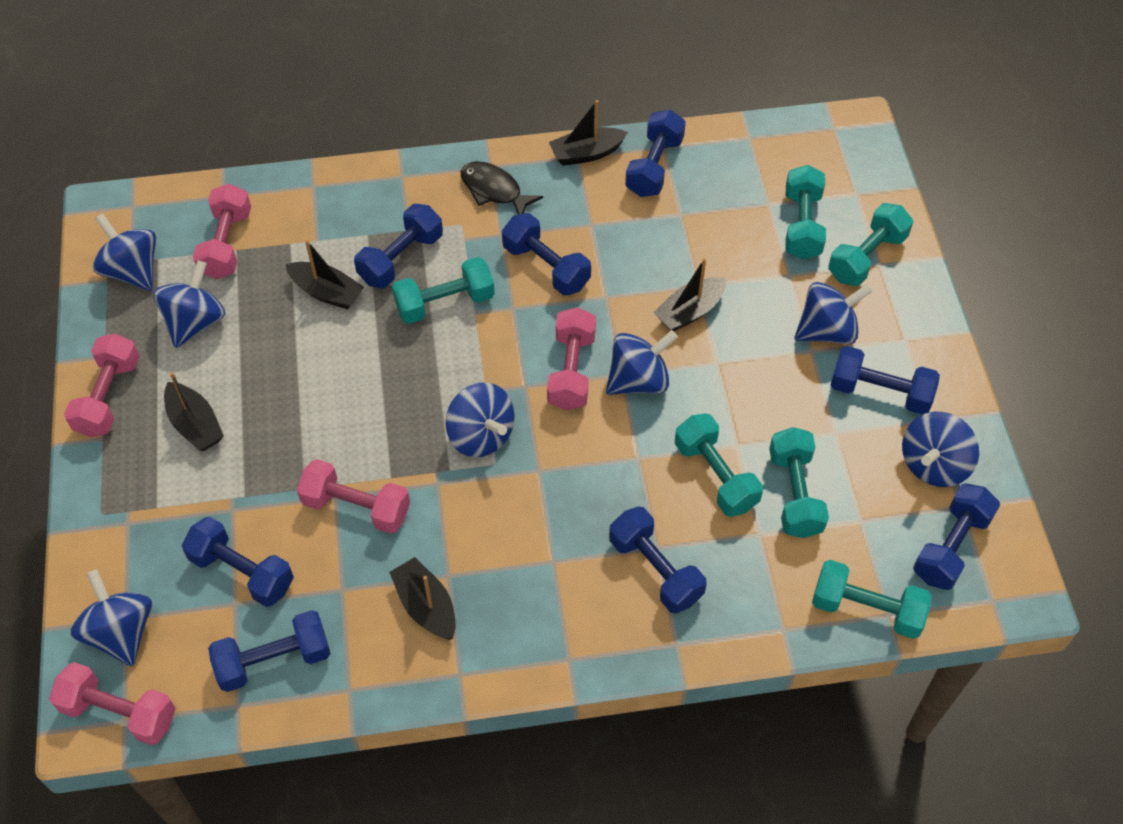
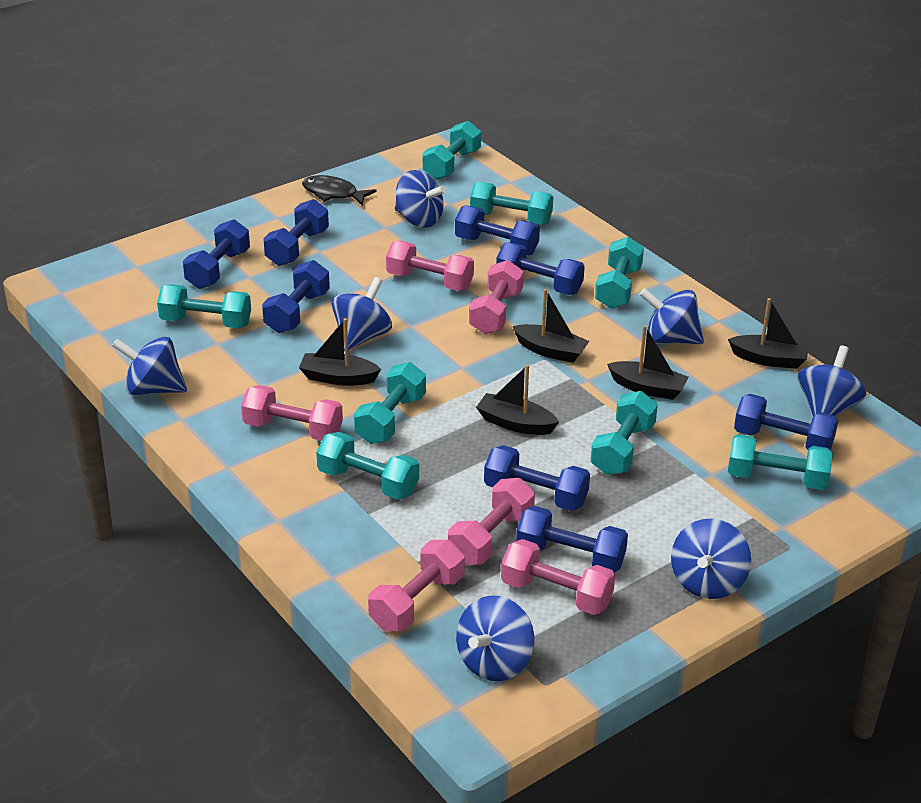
pink dumbbell: 5 -> 6
turquoise dumbbell: 6 -> 8

